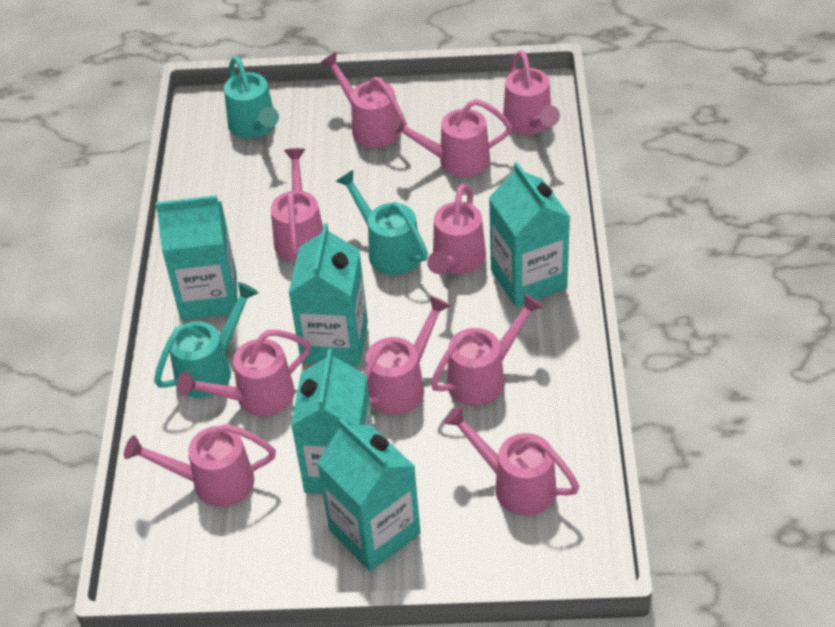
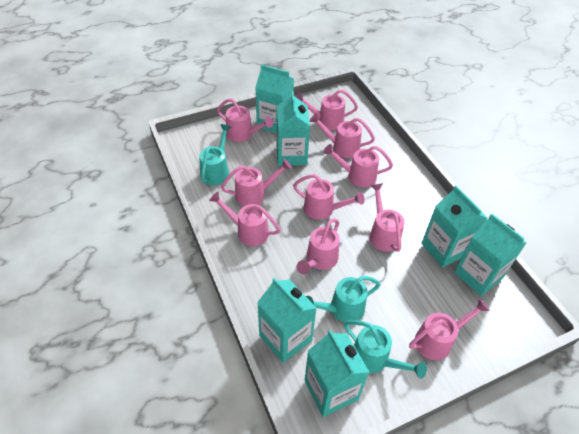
turquoise carton: 5 -> 6

